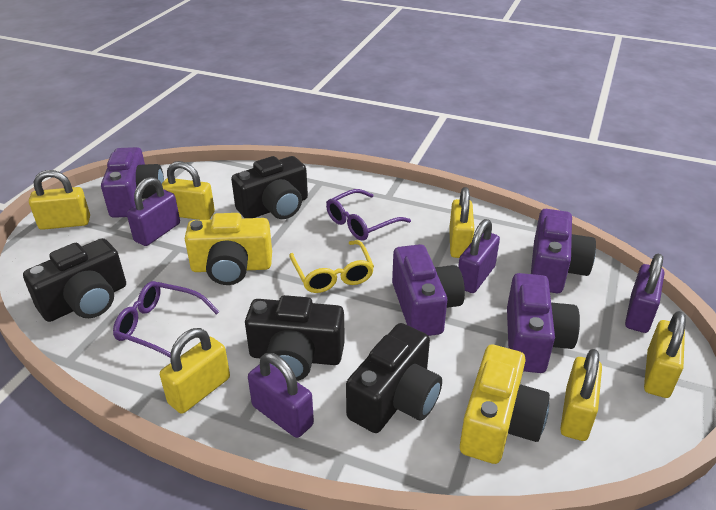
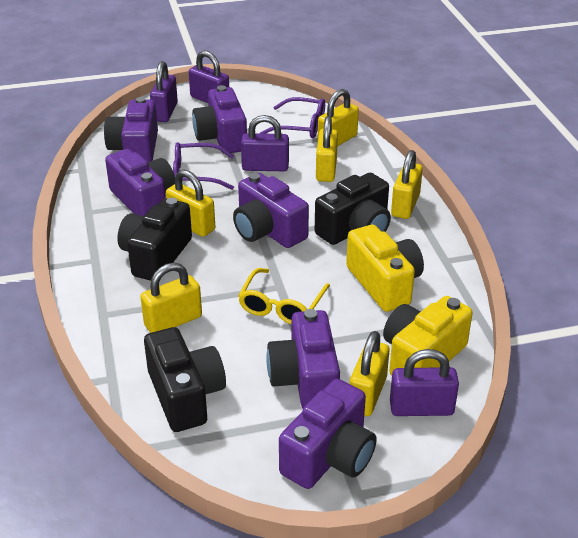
black camera: 4 -> 3
purple camera: 4 -> 6

